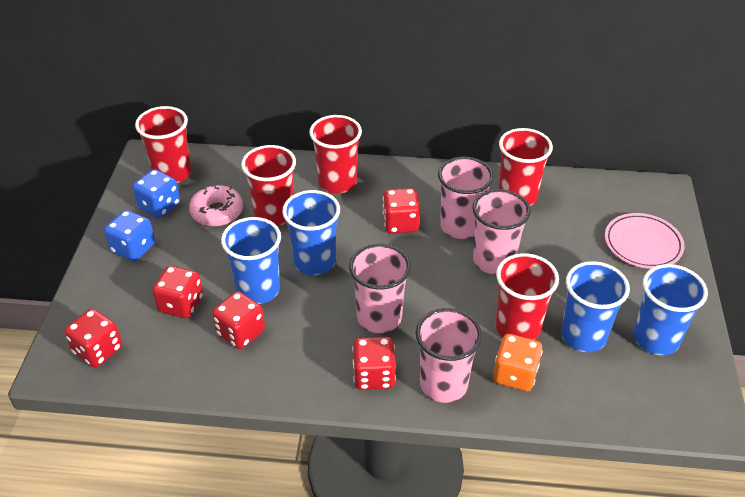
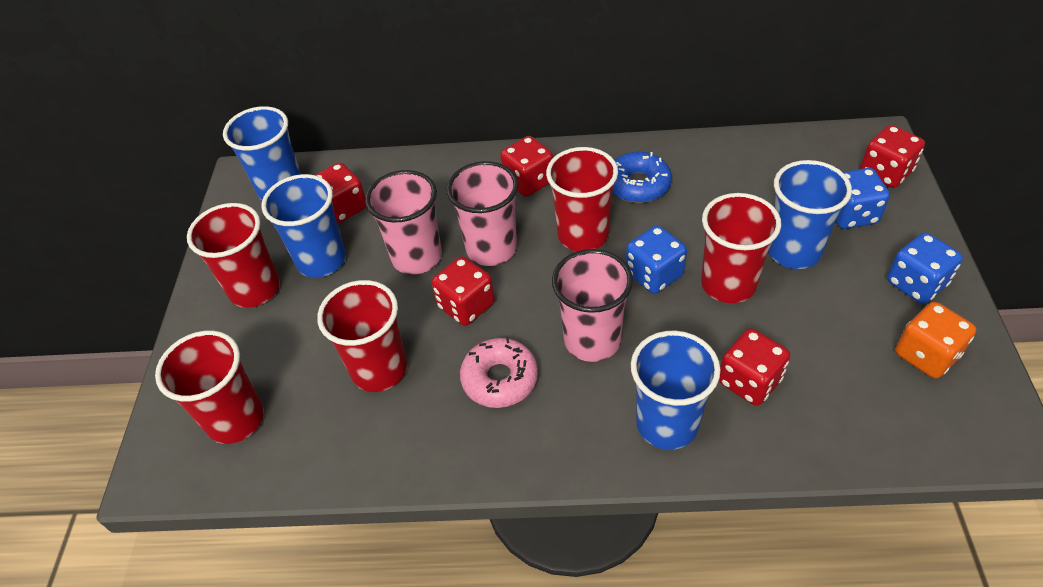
blue dice: 2 -> 3
blue donut: 0 -> 1
pink cup: 4 -> 3
pink plate: 1 -> 0

